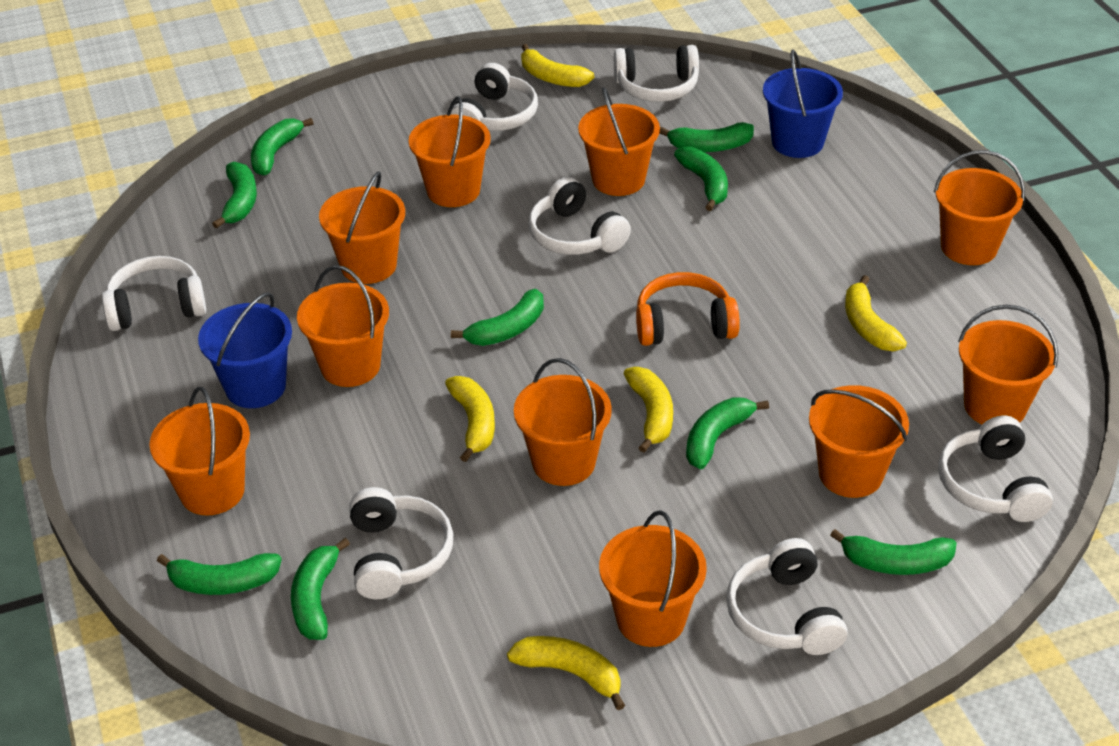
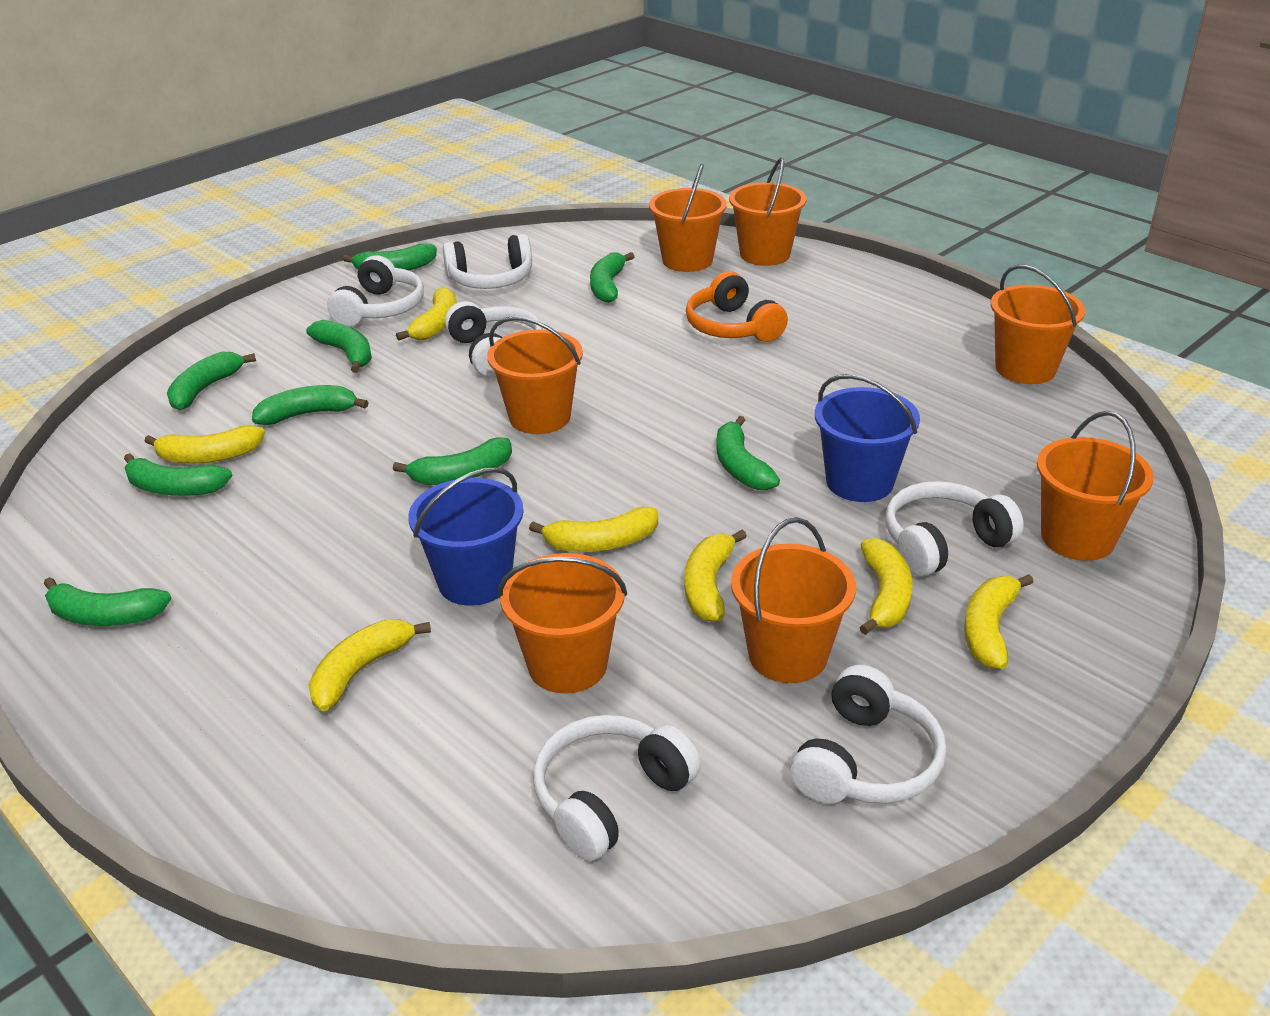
orange bucket: 10 -> 7
white headphones: 7 -> 6
yellow banana: 5 -> 7

